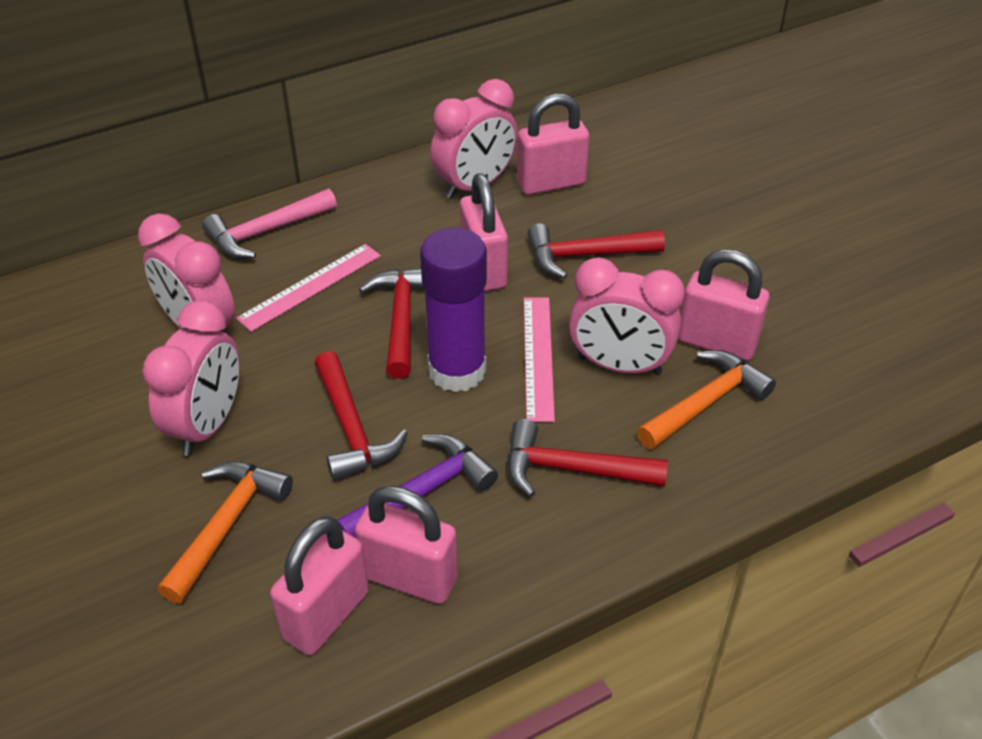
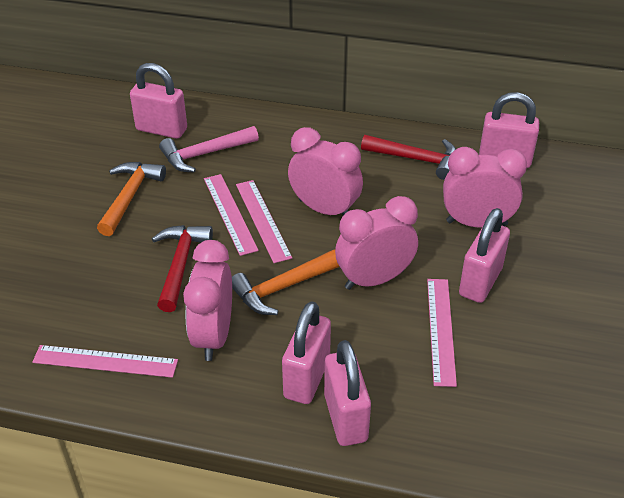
pink ruler: 2 -> 4
purple glue stick: 1 -> 0
purple hammer: 1 -> 0
red hammer: 4 -> 2

